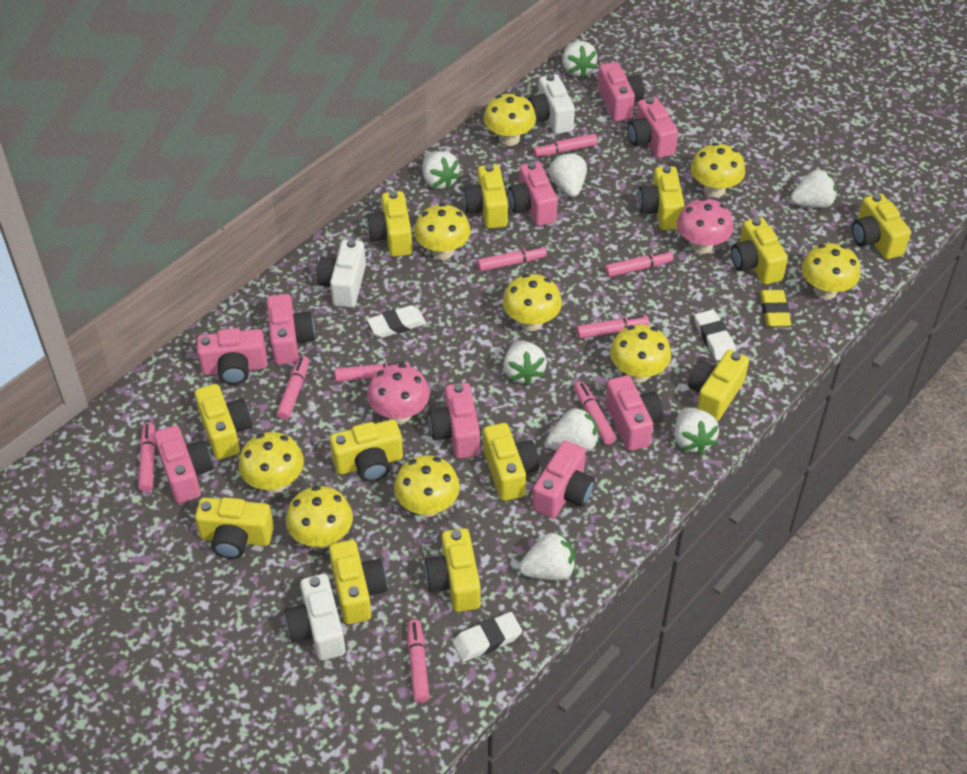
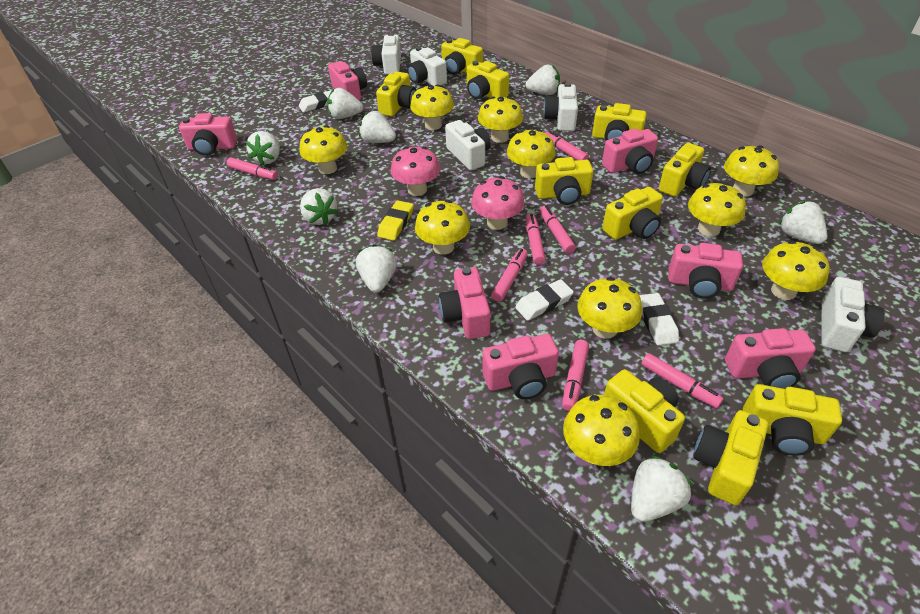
pink camera: 9 -> 7
pink marker: 9 -> 7
white camera: 3 -> 5
yellow camera: 12 -> 10
yellow mushroom: 9 -> 10

